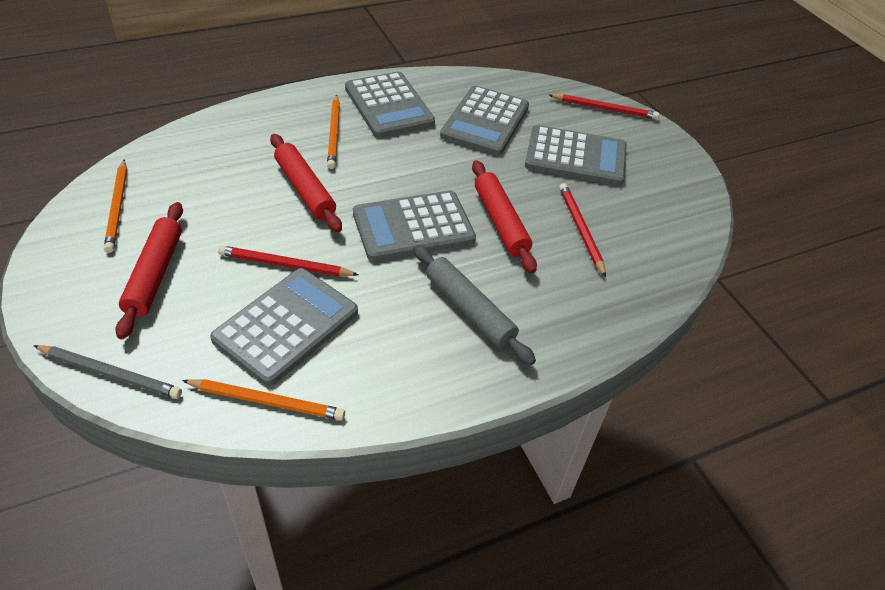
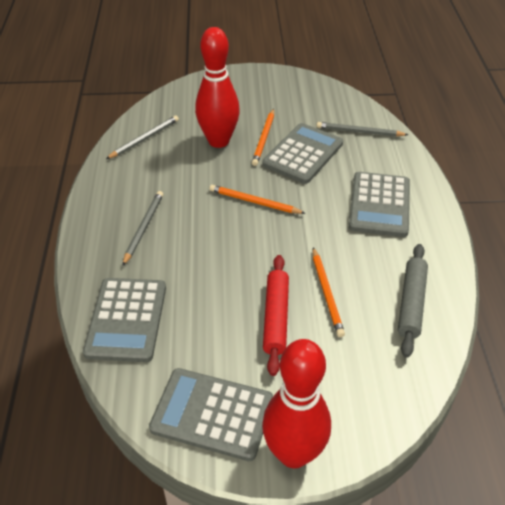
grey calculator: 5 -> 4
grey pencil: 1 -> 3
red bowling pin: 0 -> 2
red pencil: 3 -> 0
red rolling pin: 3 -> 1

